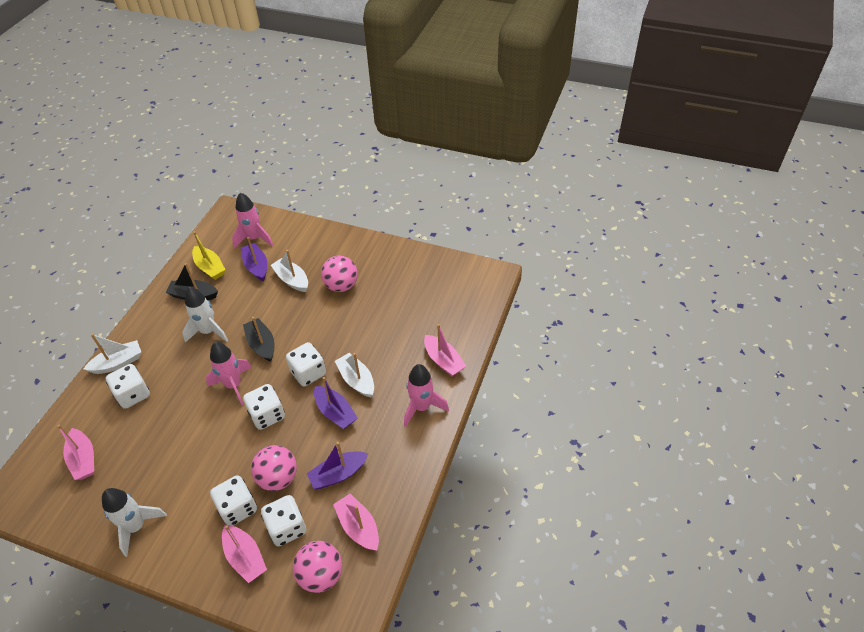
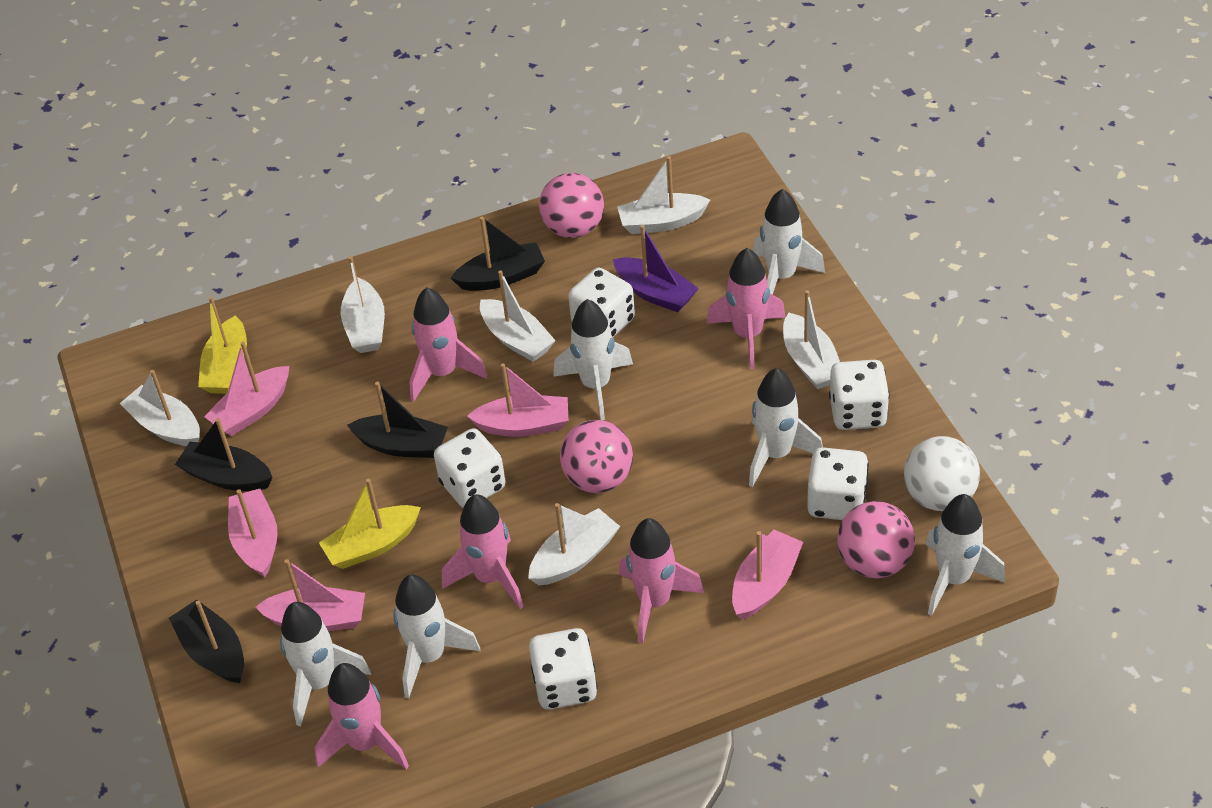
black boat: 2 -> 4
pink boat: 4 -> 5
pink rocket: 3 -> 5
purple boat: 3 -> 1
white ball: 0 -> 1
white boat: 3 -> 6
white rocket: 2 -> 6
yellow boat: 1 -> 2

